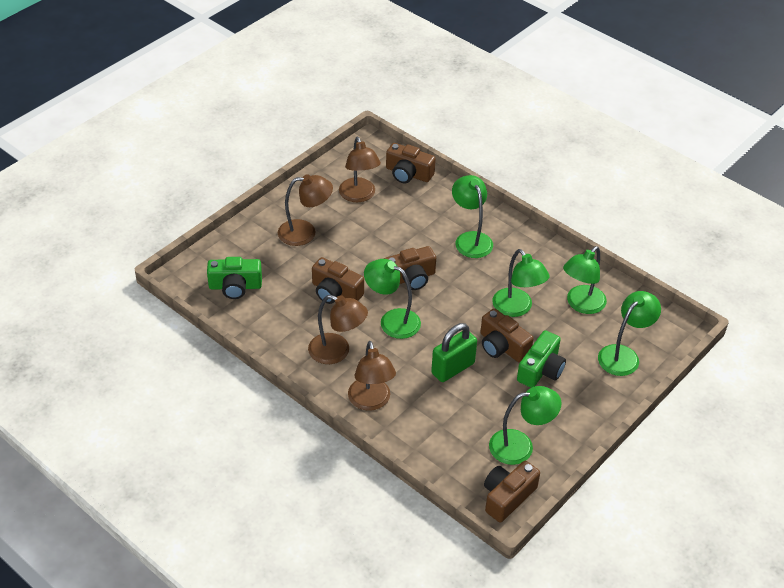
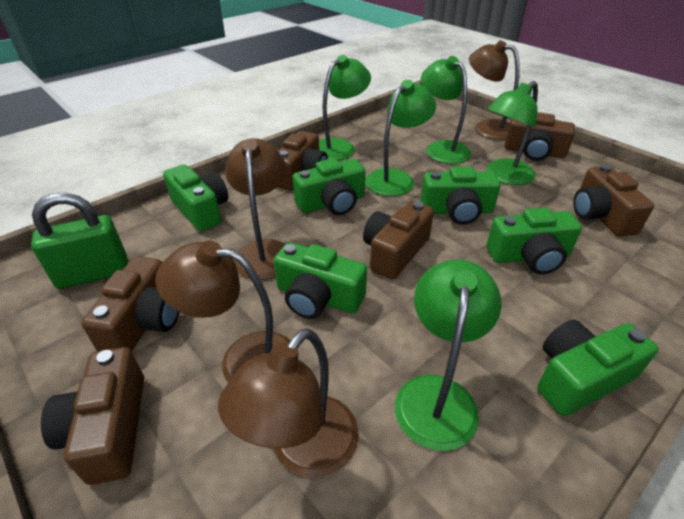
brown camera: 5 -> 6
green camera: 2 -> 6
green lamp: 6 -> 5

